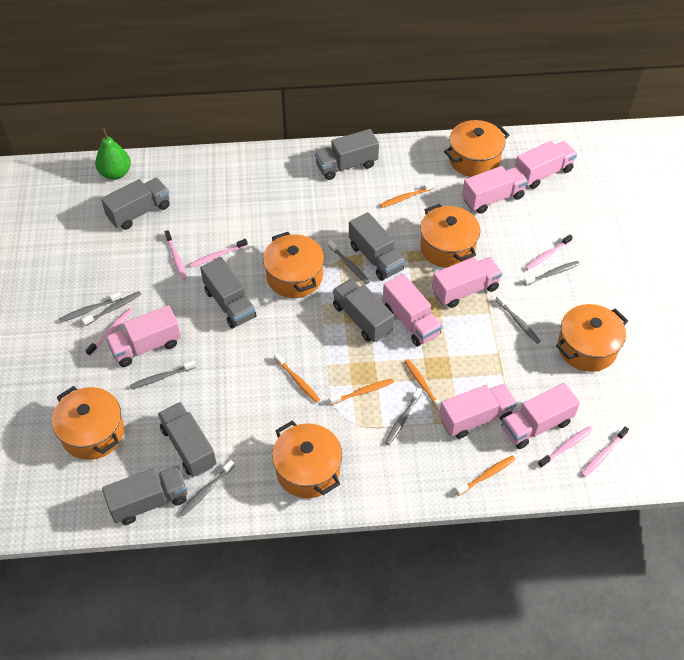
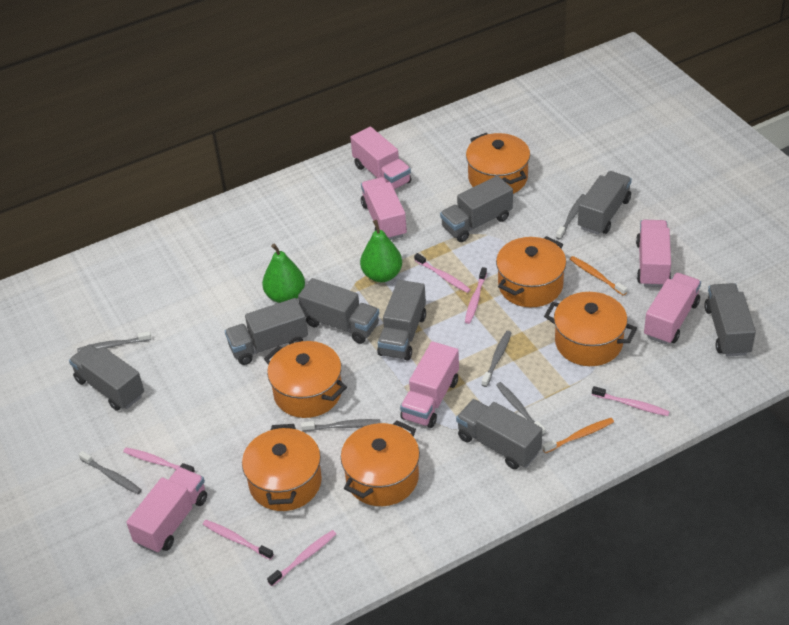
green pear: 1 -> 2
grey toothbrush: 8 -> 6
grey truck: 7 -> 8
orange toothbrush: 5 -> 2
pink truck: 7 -> 6

